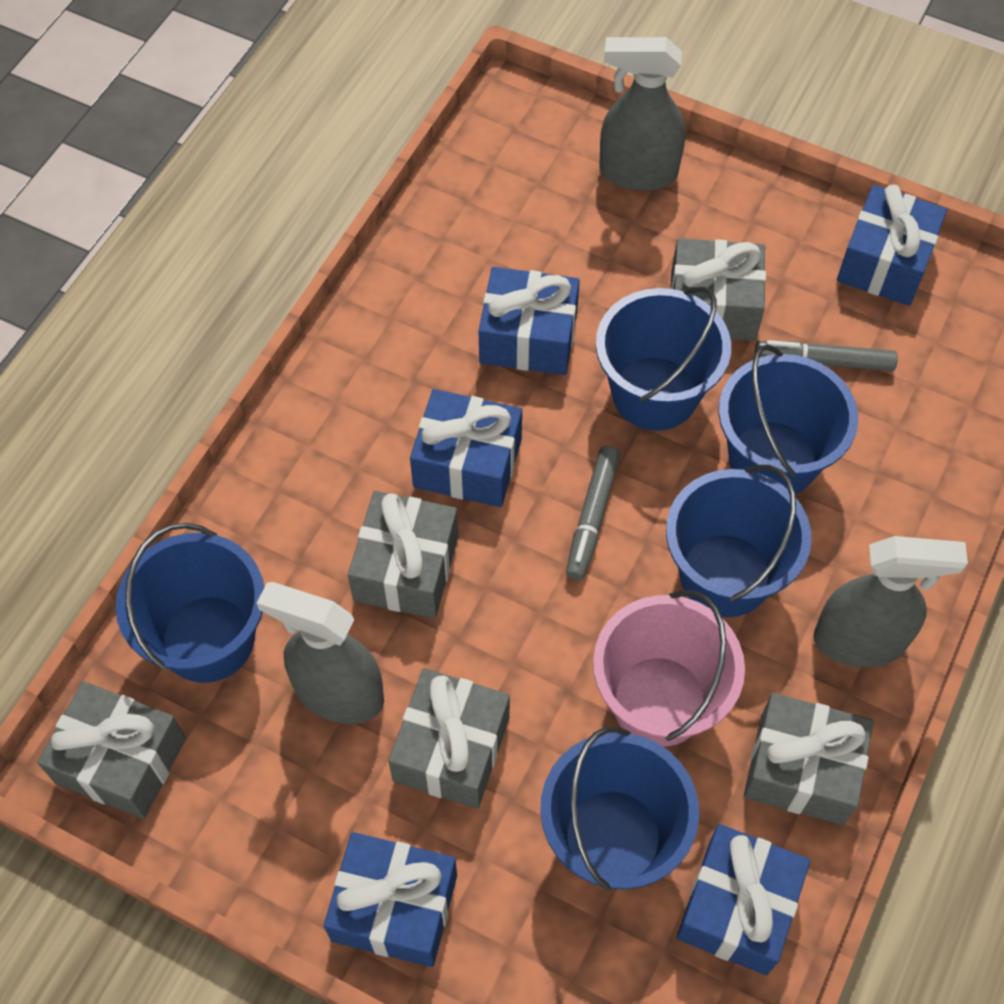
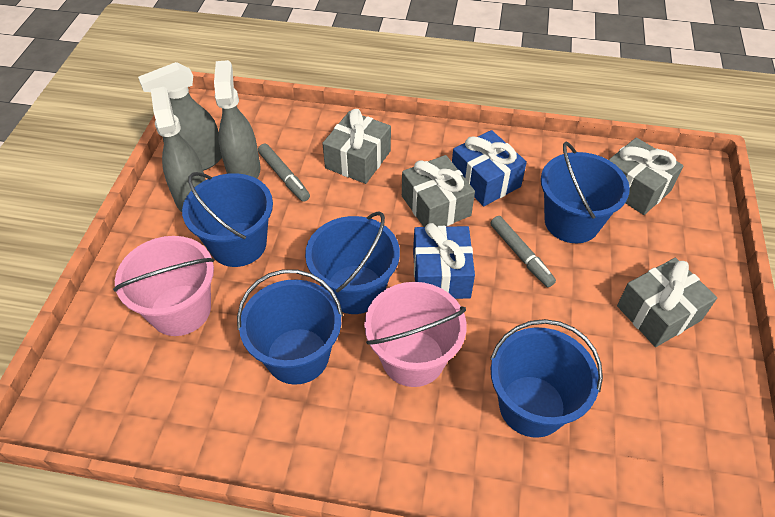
blue gift: 5 -> 2
grey gift: 5 -> 4
pink bucket: 1 -> 2

